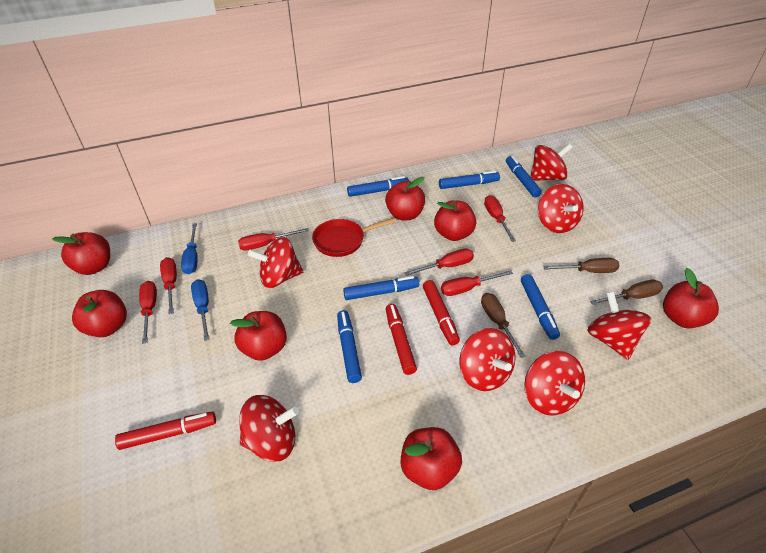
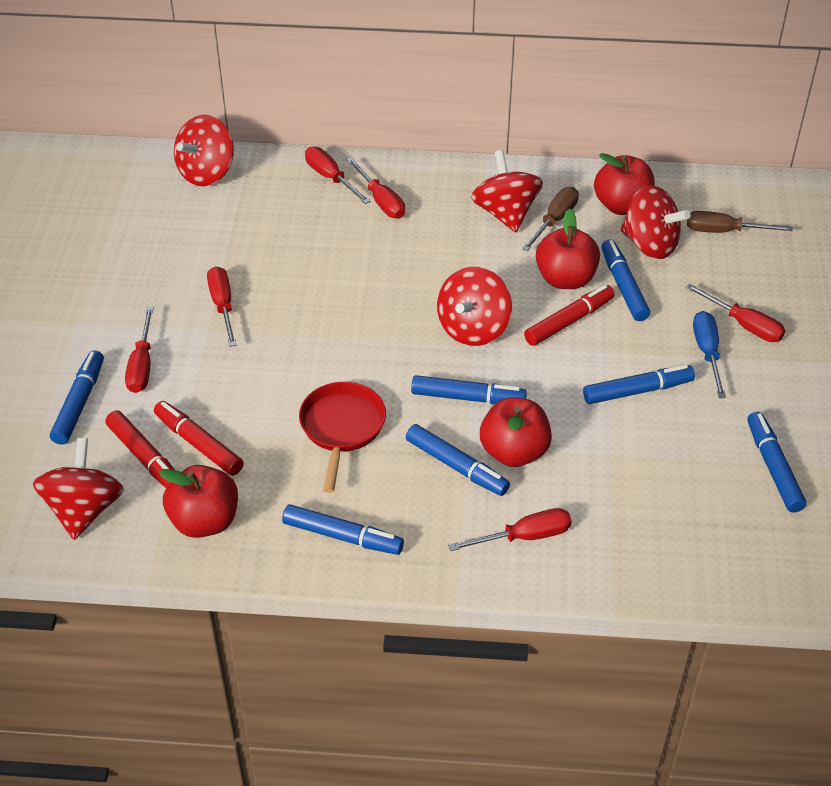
blue marker: 6 -> 7
blue screwdriver: 2 -> 1
brown screwdriver: 3 -> 2
red apple: 7 -> 4
red spinning top: 7 -> 5

